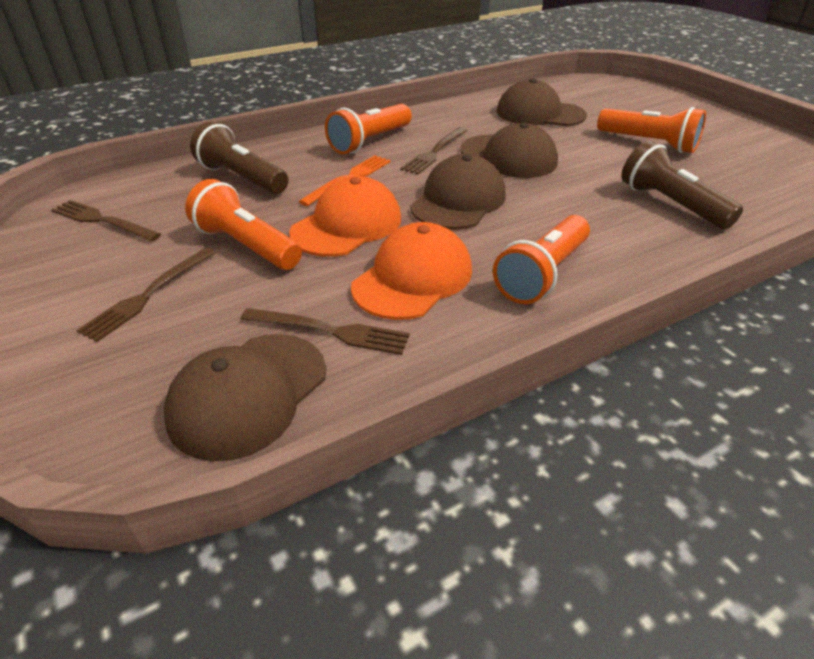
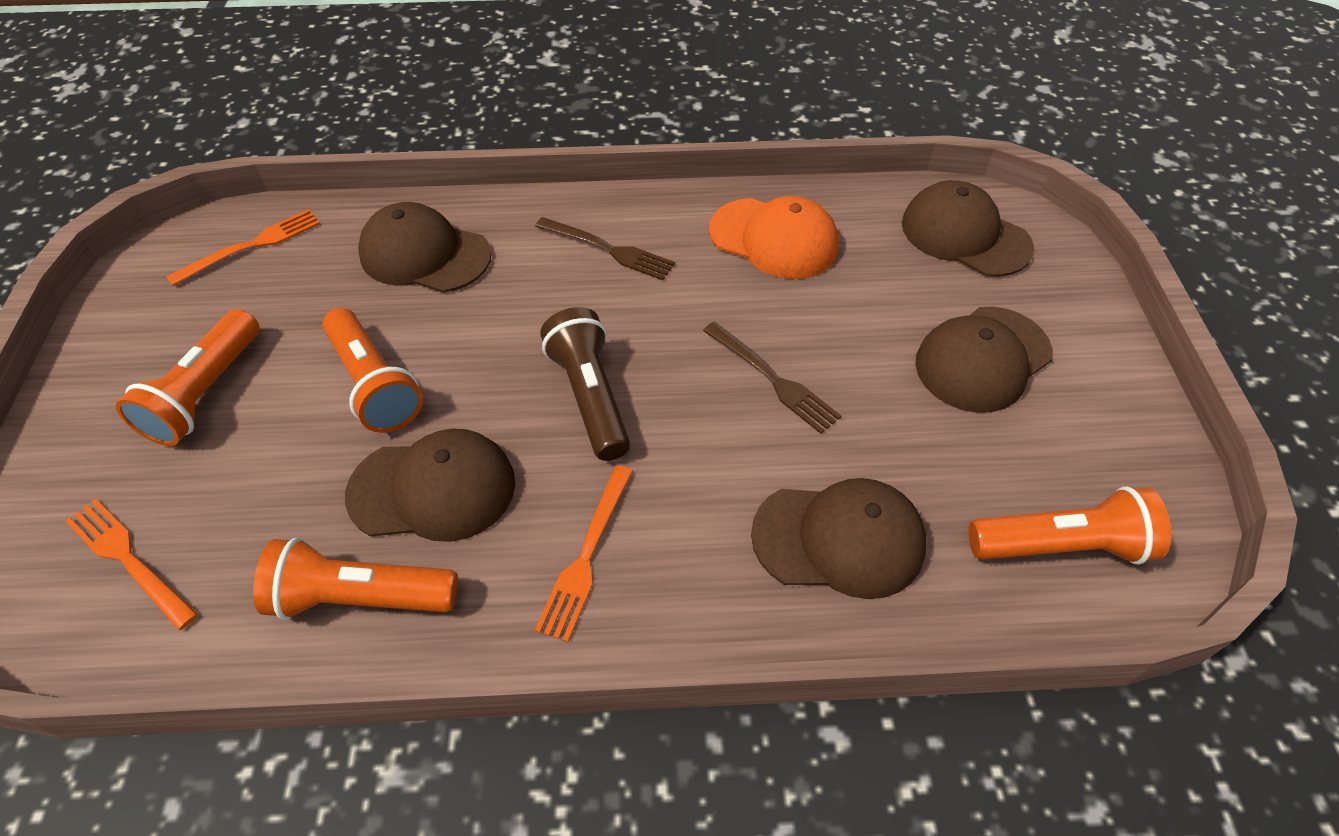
brown cap: 4 -> 5
brown flashlight: 2 -> 1
brown fork: 4 -> 2
orange cap: 2 -> 1
orange fork: 1 -> 3

